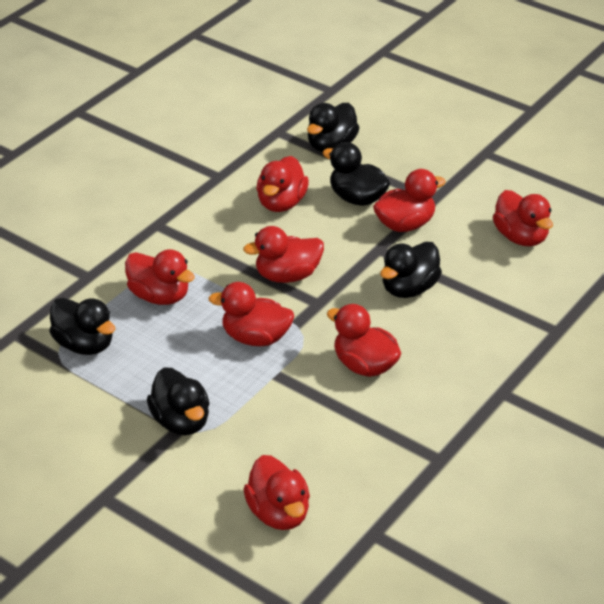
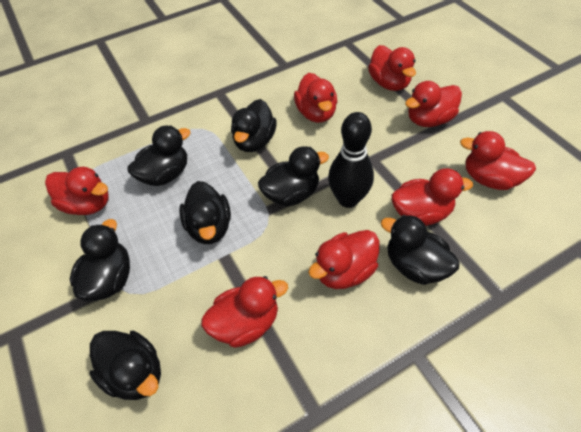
black bowling pin: 0 -> 1
black duck: 5 -> 7

